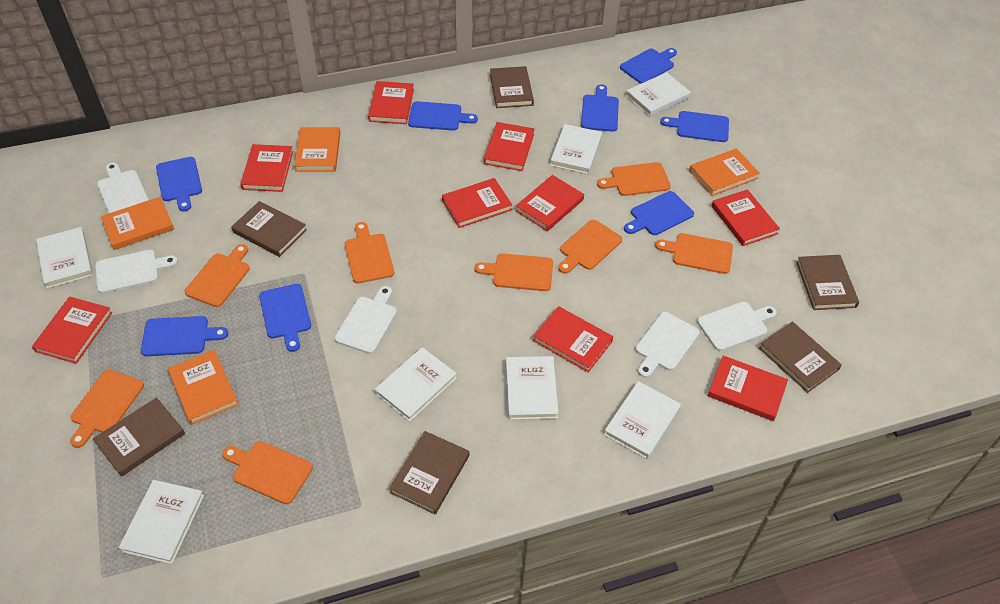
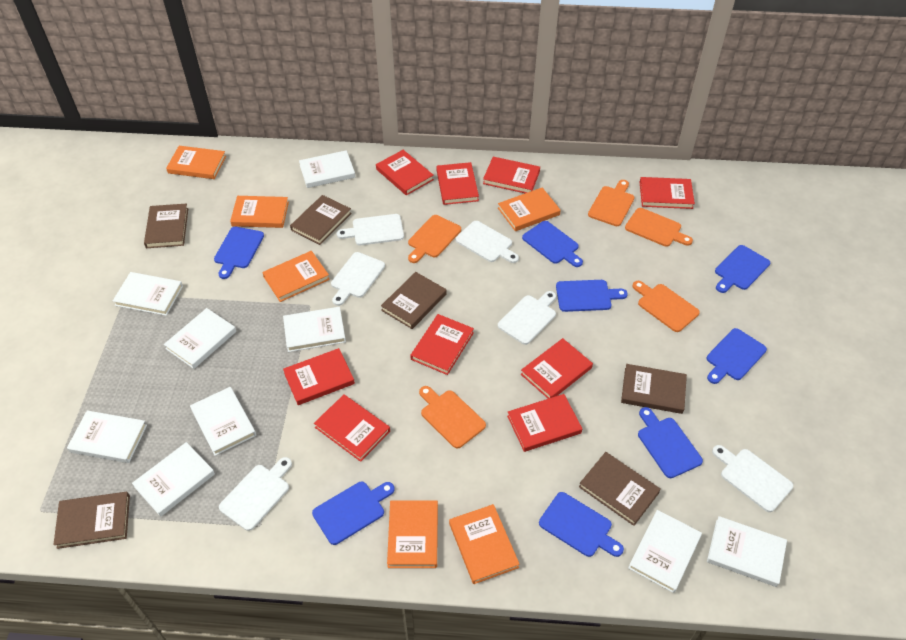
orange book: 4 -> 6
orange cutting board: 8 -> 5
white book: 7 -> 9
white cutting board: 5 -> 6

